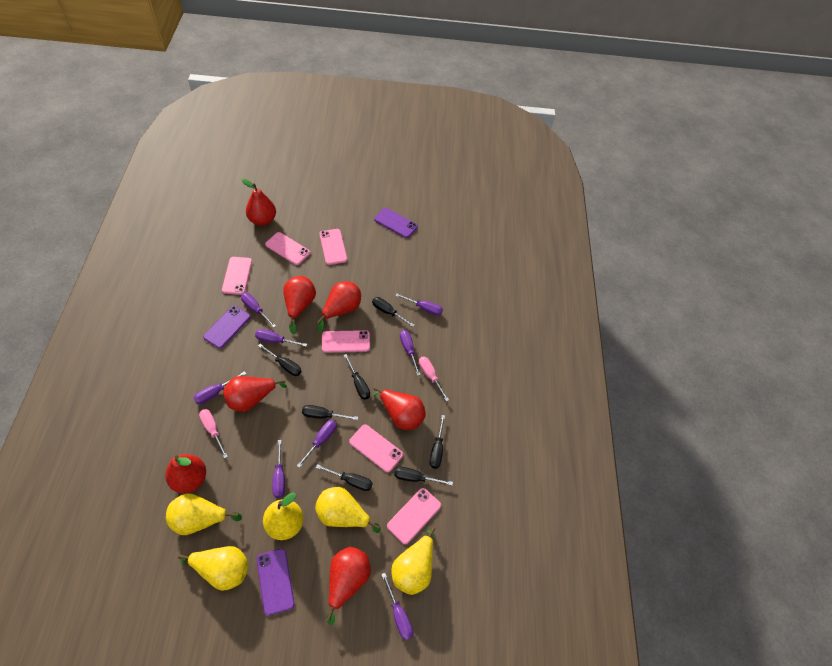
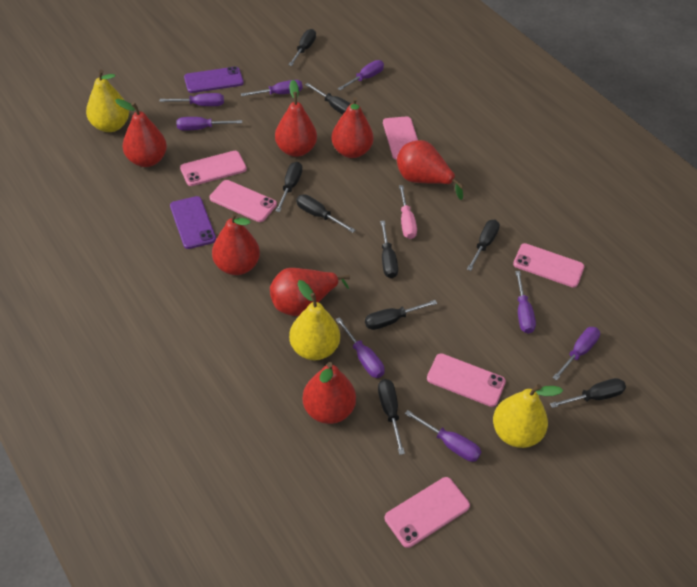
black screwdriver: 7 -> 9
pink screwdriver: 2 -> 1
purple phone: 3 -> 2
yellow pear: 5 -> 3

